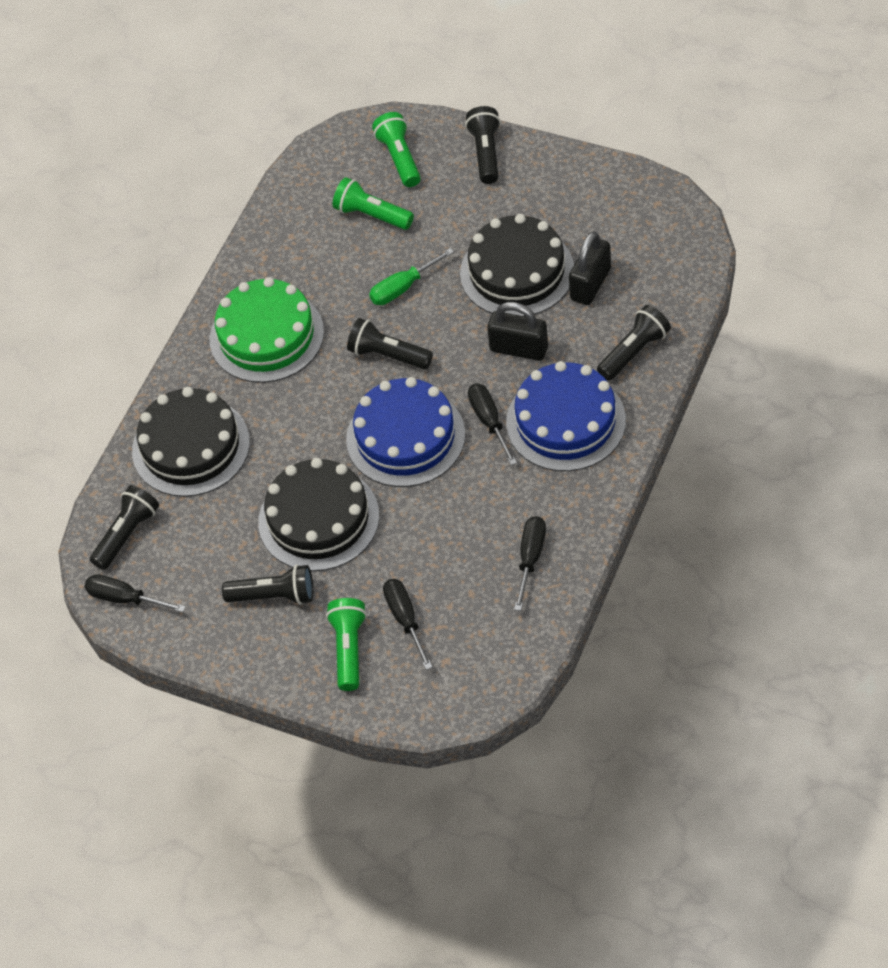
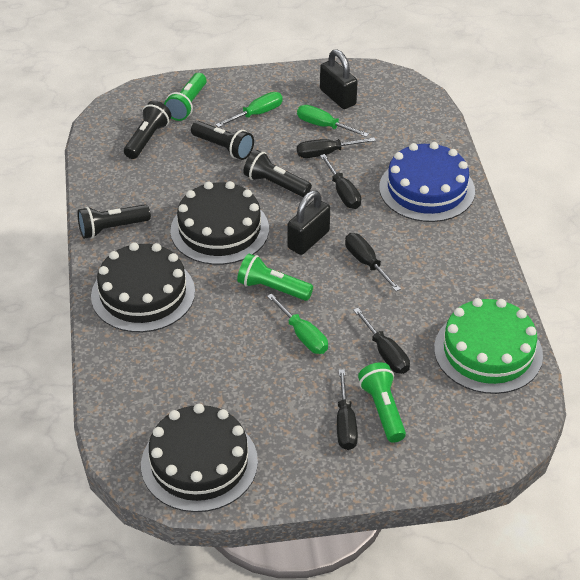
black flashlight: 5 -> 4
black screwdriver: 4 -> 5
blue cake: 2 -> 1
green screwdriver: 1 -> 3

